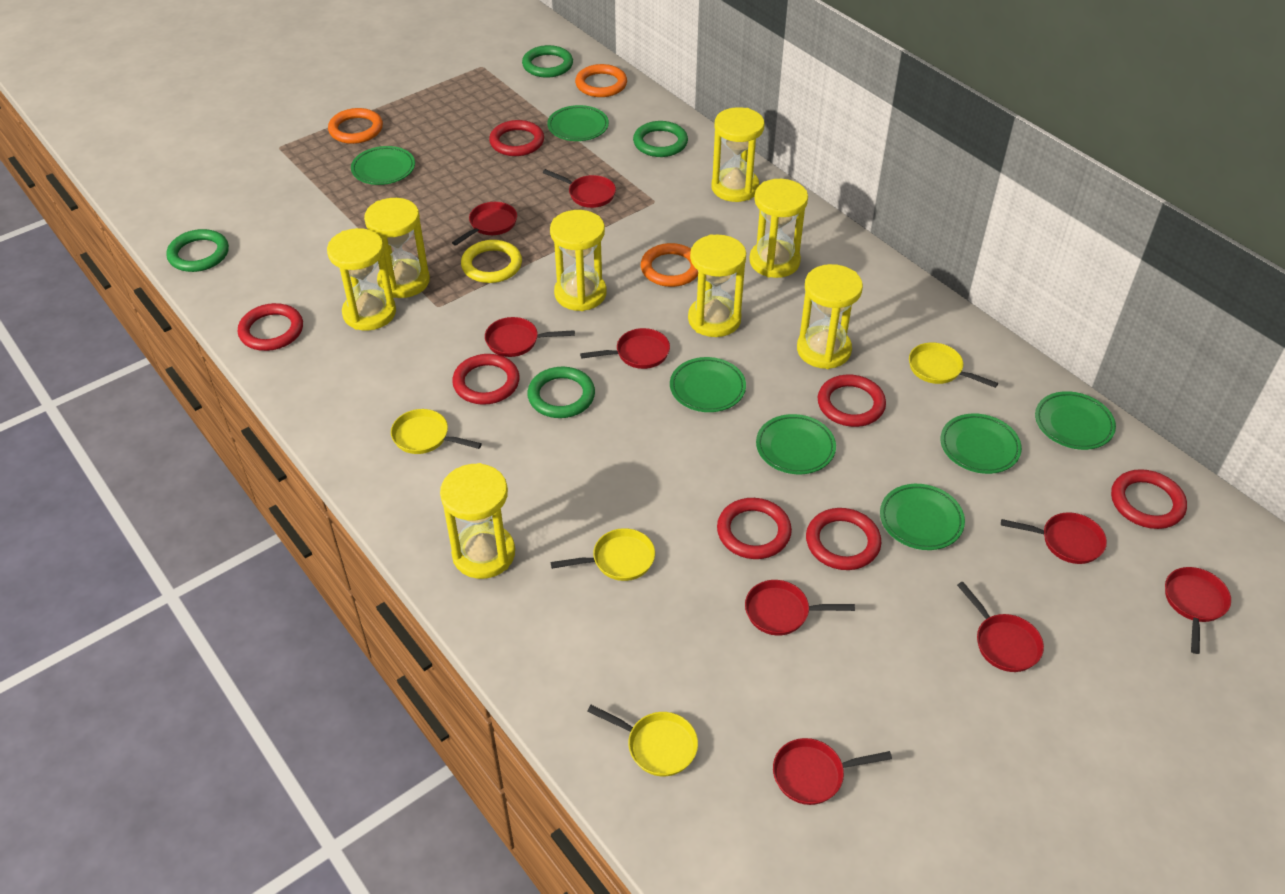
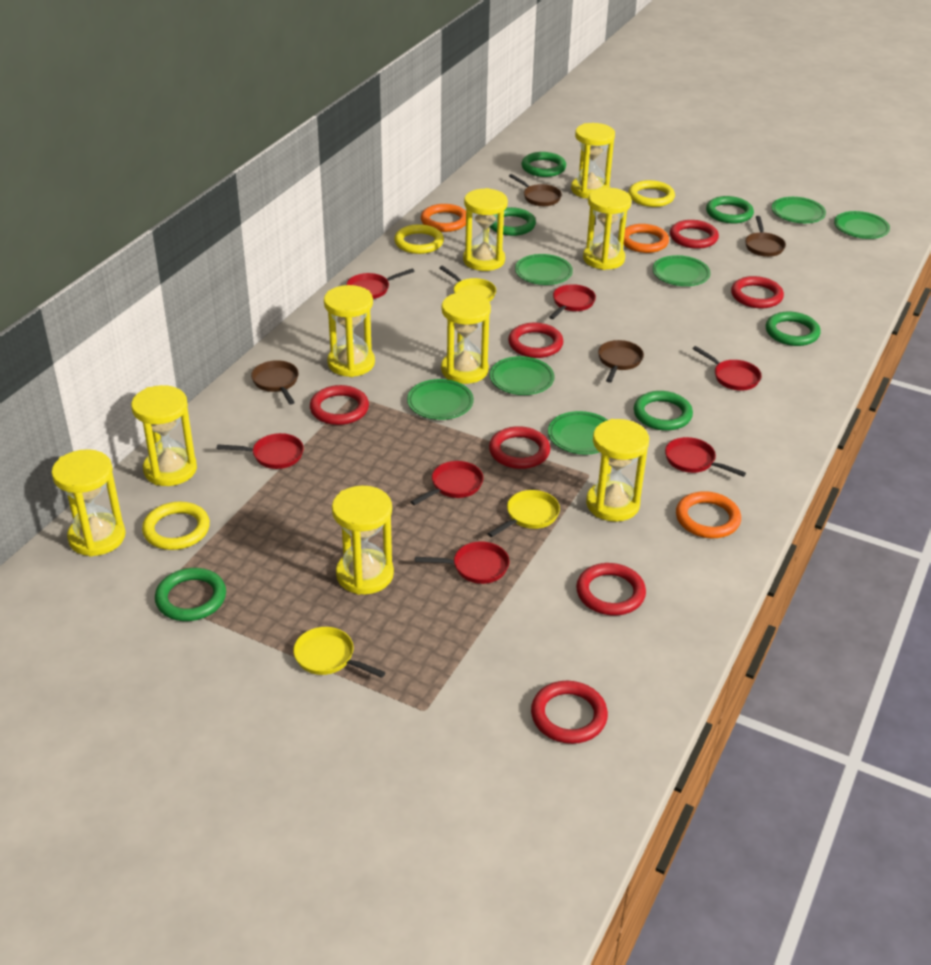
brown pan: 0 -> 4
green ring: 4 -> 6
red pan: 9 -> 7
yellow hourglass: 8 -> 9
yellow pan: 4 -> 3
yellow ring: 1 -> 3

